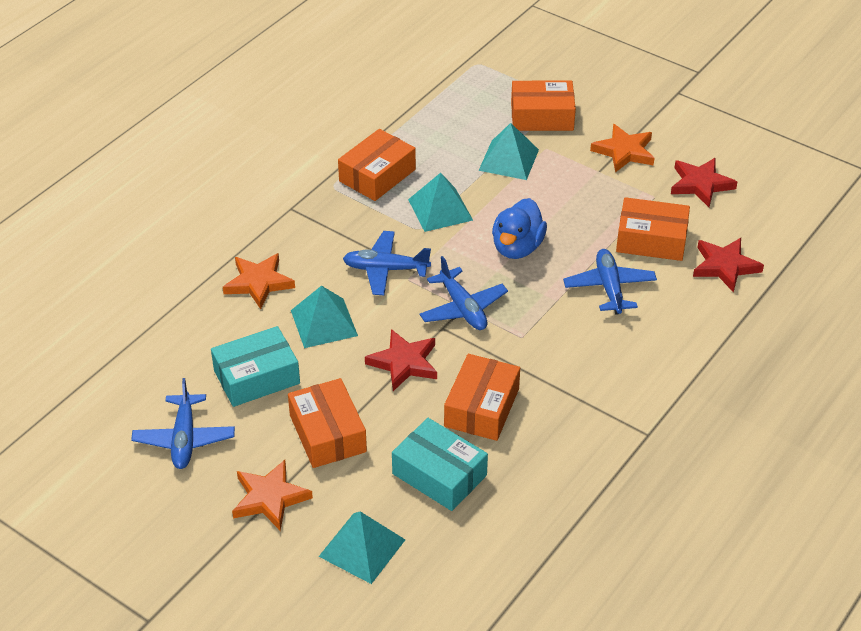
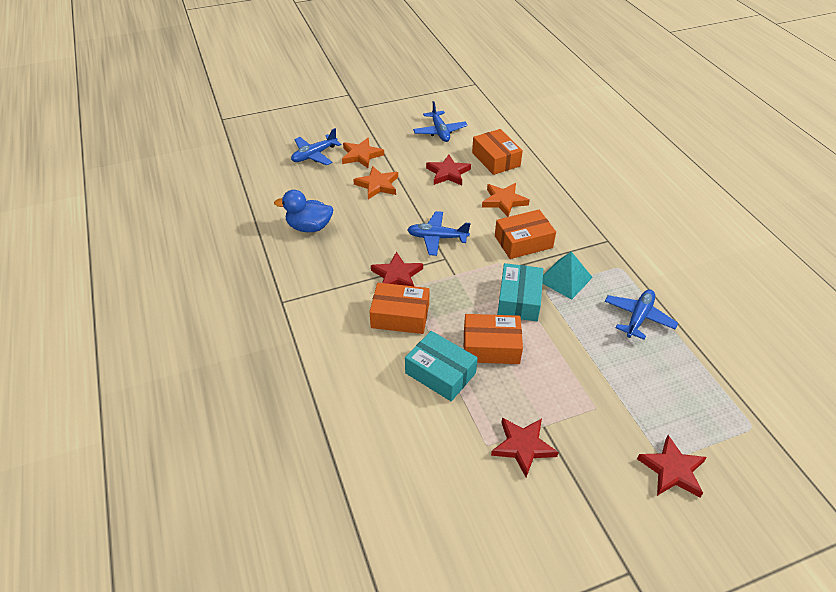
orange box: 5 -> 4
red star: 3 -> 4
turquoise pyramid: 4 -> 1

